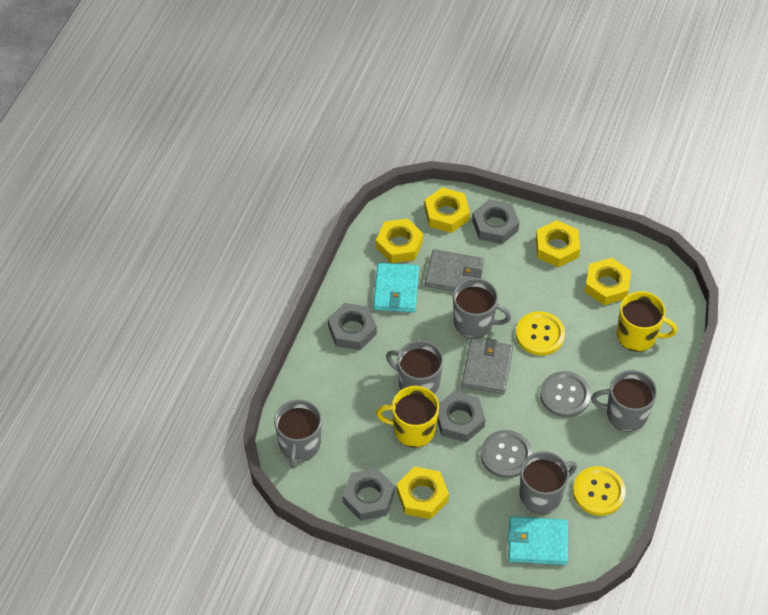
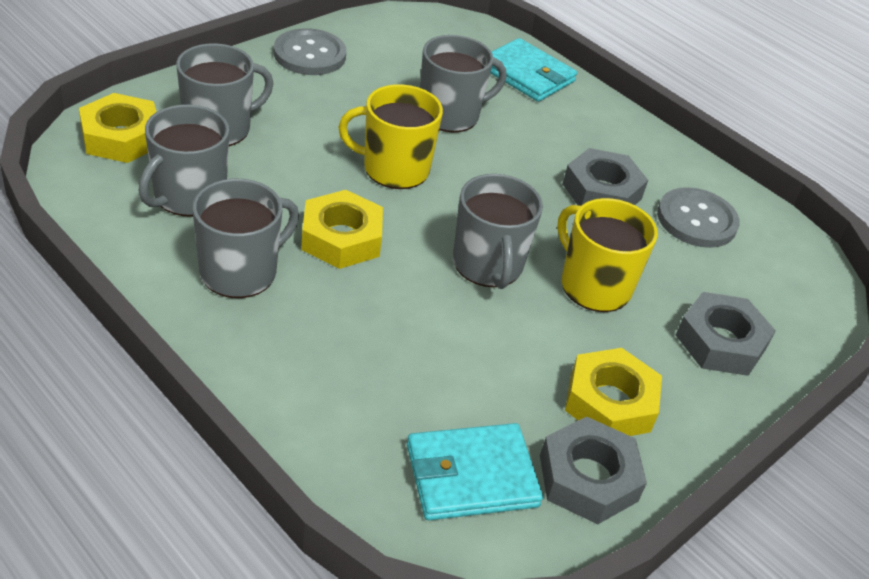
grey nut: 4 -> 3
grey wallet: 2 -> 0
yellow button: 2 -> 0
yellow nut: 5 -> 3

